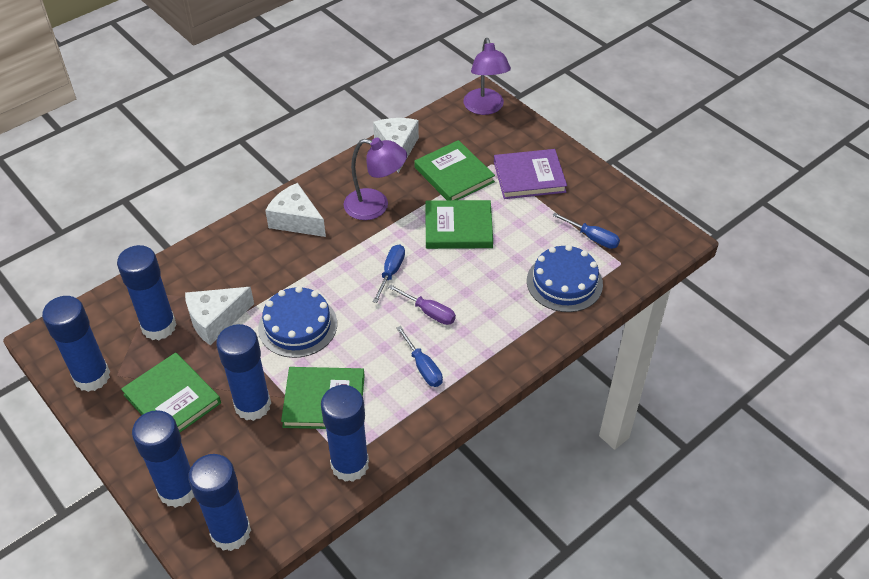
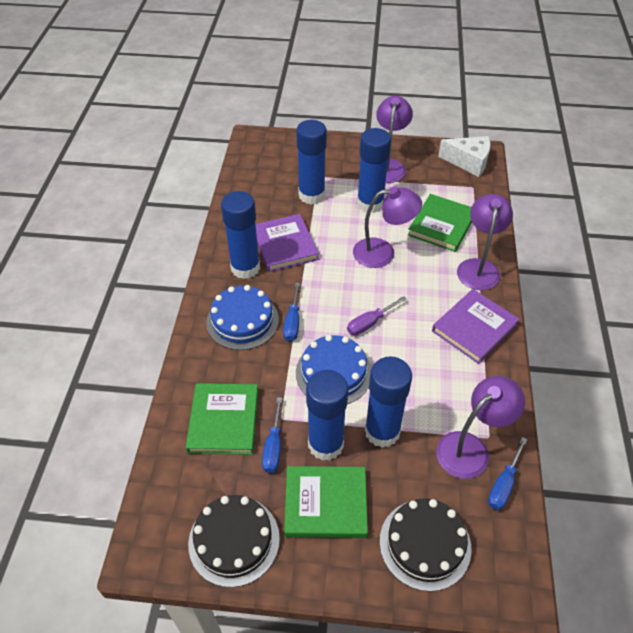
black cake: 0 -> 2
blue glue stick: 6 -> 5
green book: 4 -> 3
purple book: 1 -> 2
purple lamp: 2 -> 4
white cheese: 3 -> 1

